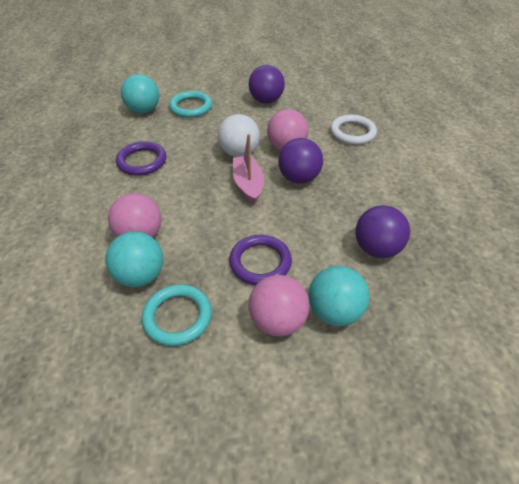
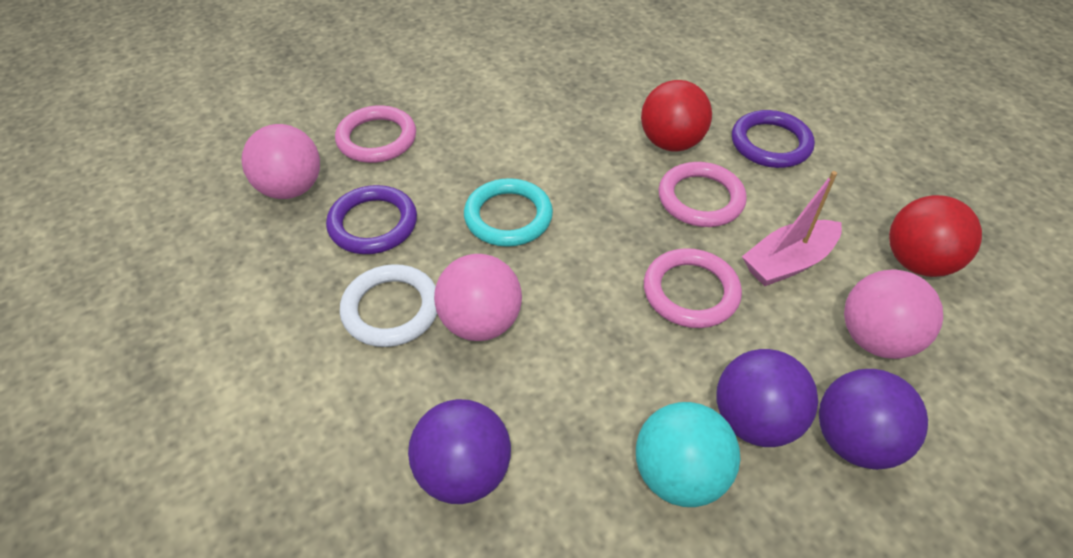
pink ring: 0 -> 3
red ball: 0 -> 2
turquoise ball: 3 -> 1
turquoise ring: 2 -> 1
white ball: 1 -> 0

